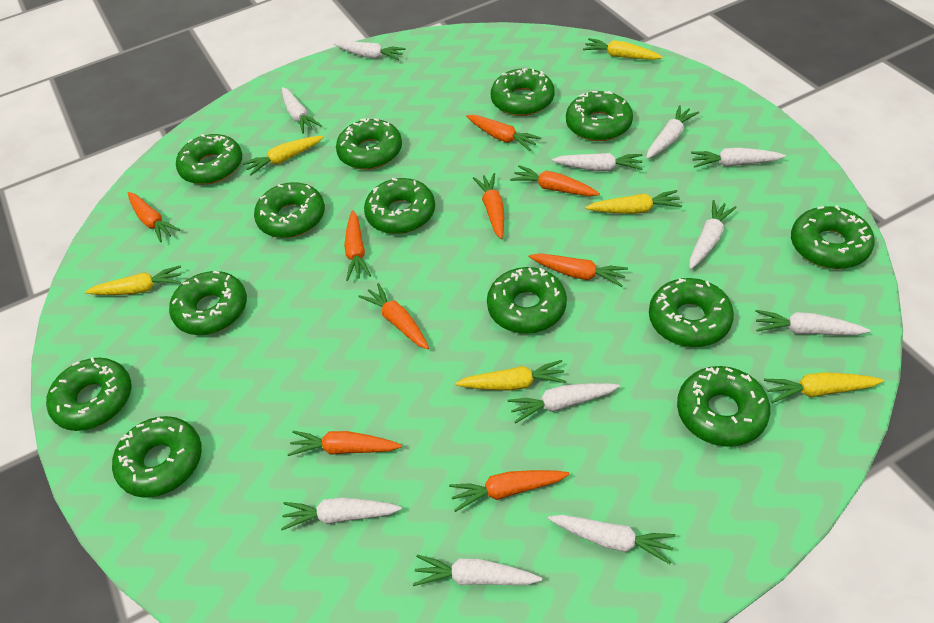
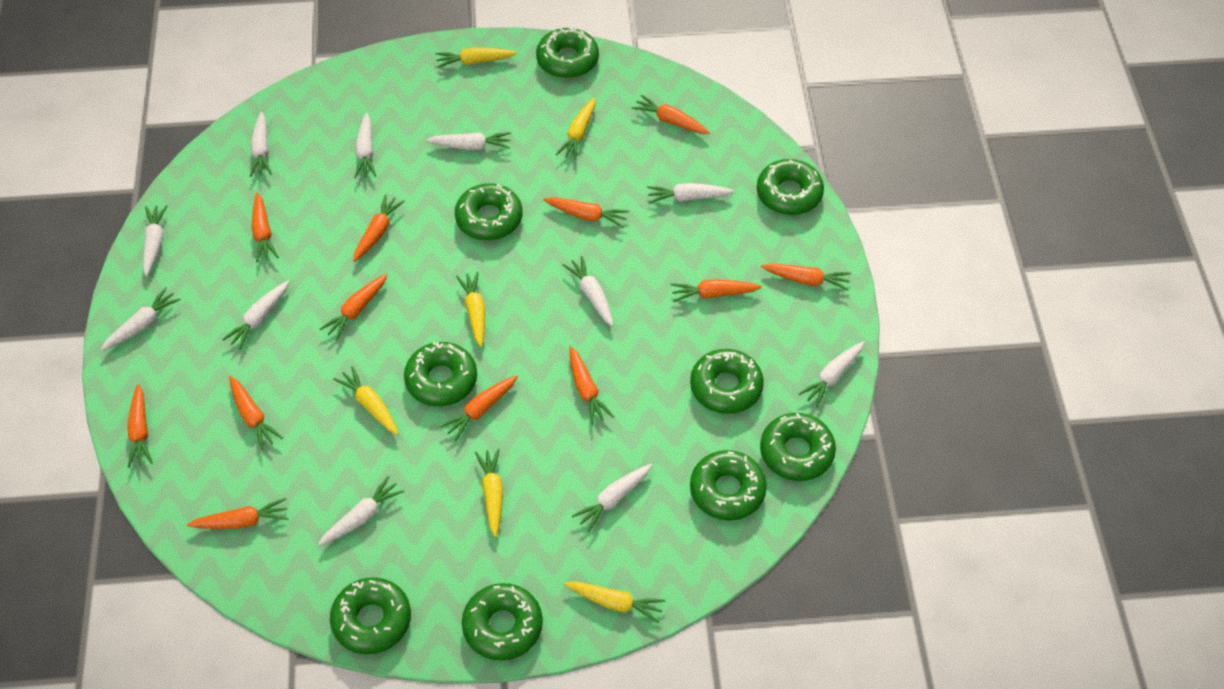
green donut: 13 -> 9
orange carrot: 9 -> 12

